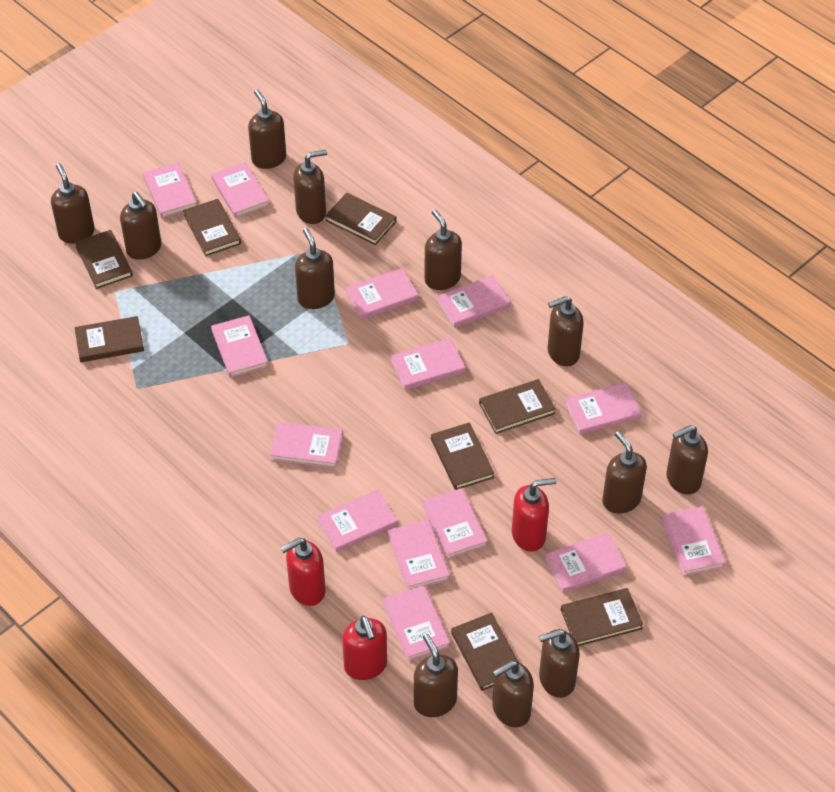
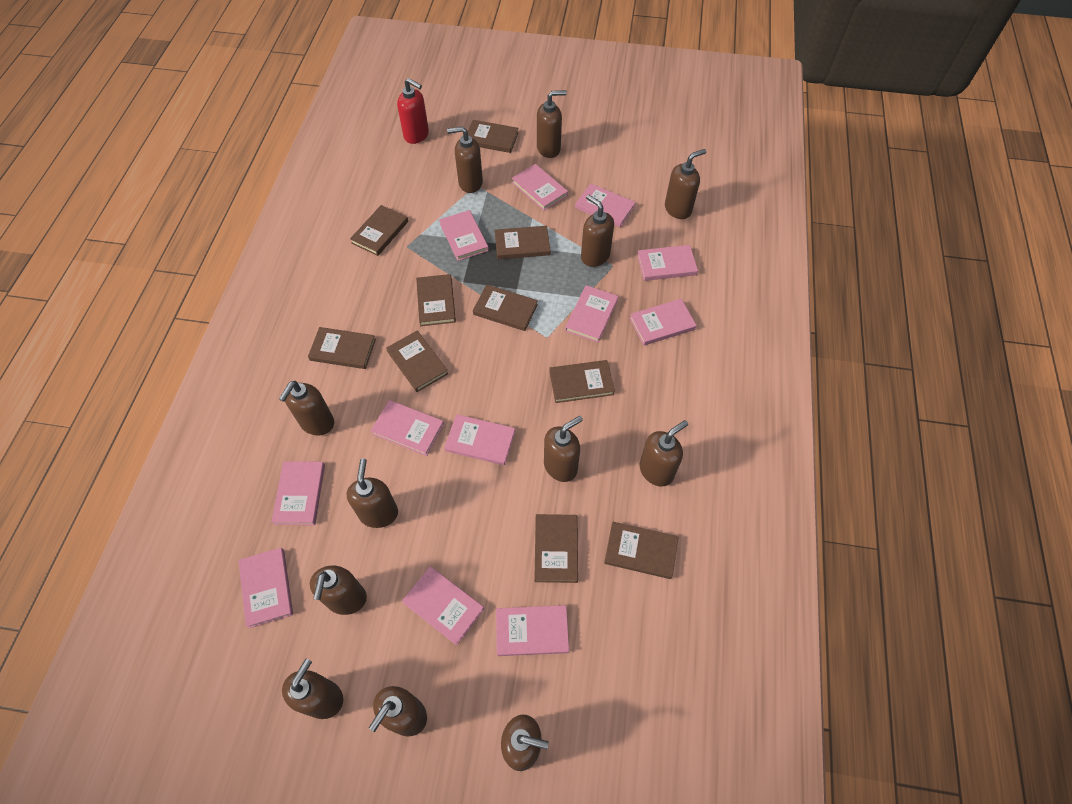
brown book: 8 -> 10
pink book: 14 -> 12
red soap dispenser: 3 -> 1

